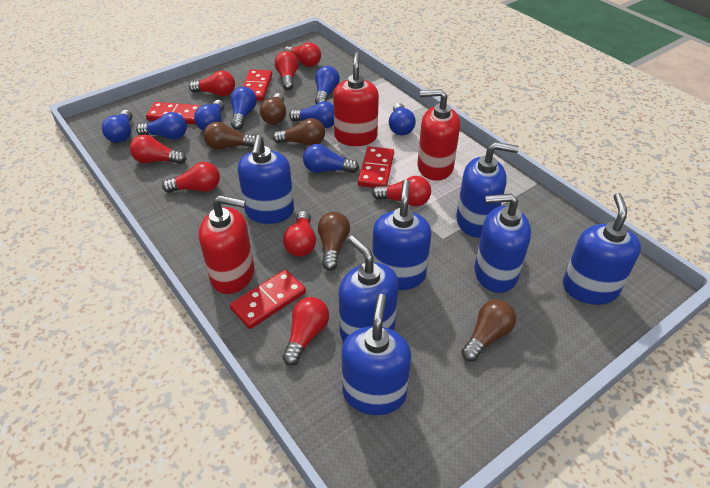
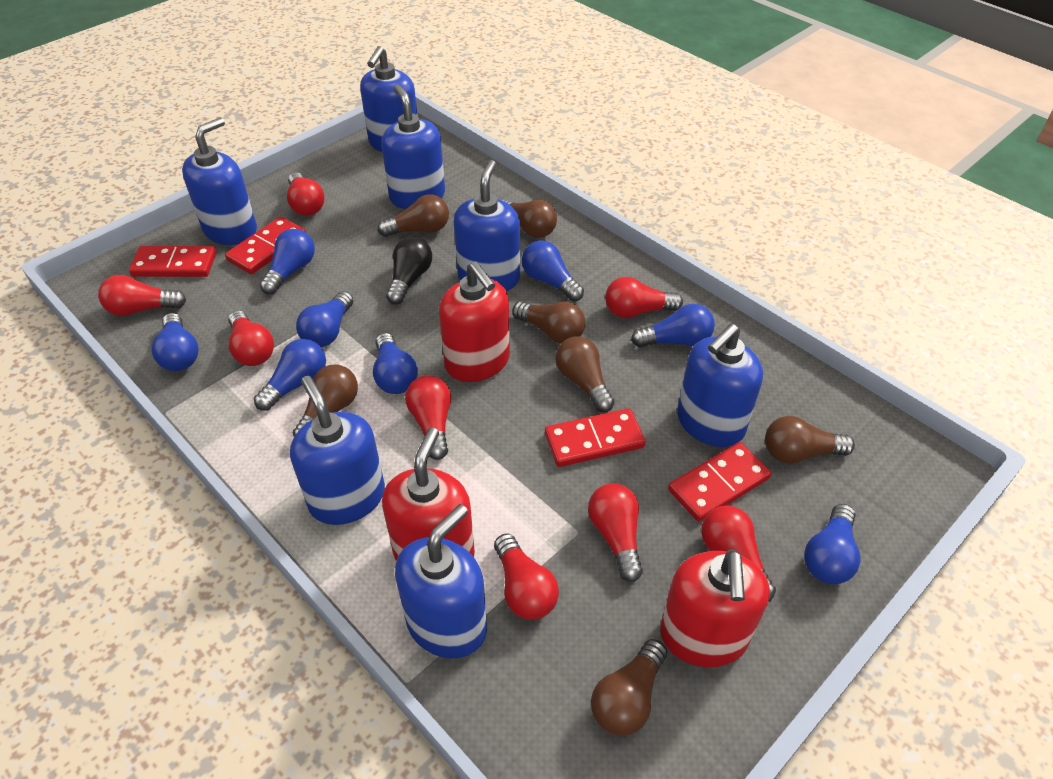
black light bulb: 0 -> 1
brown light bulb: 5 -> 7

